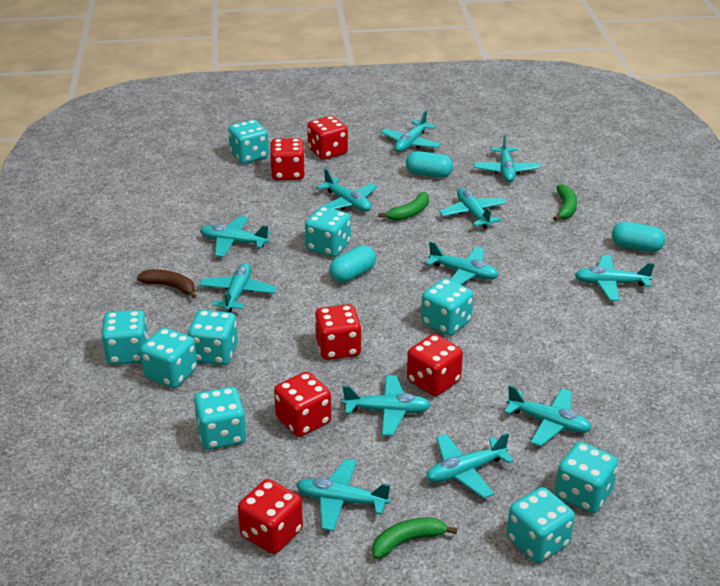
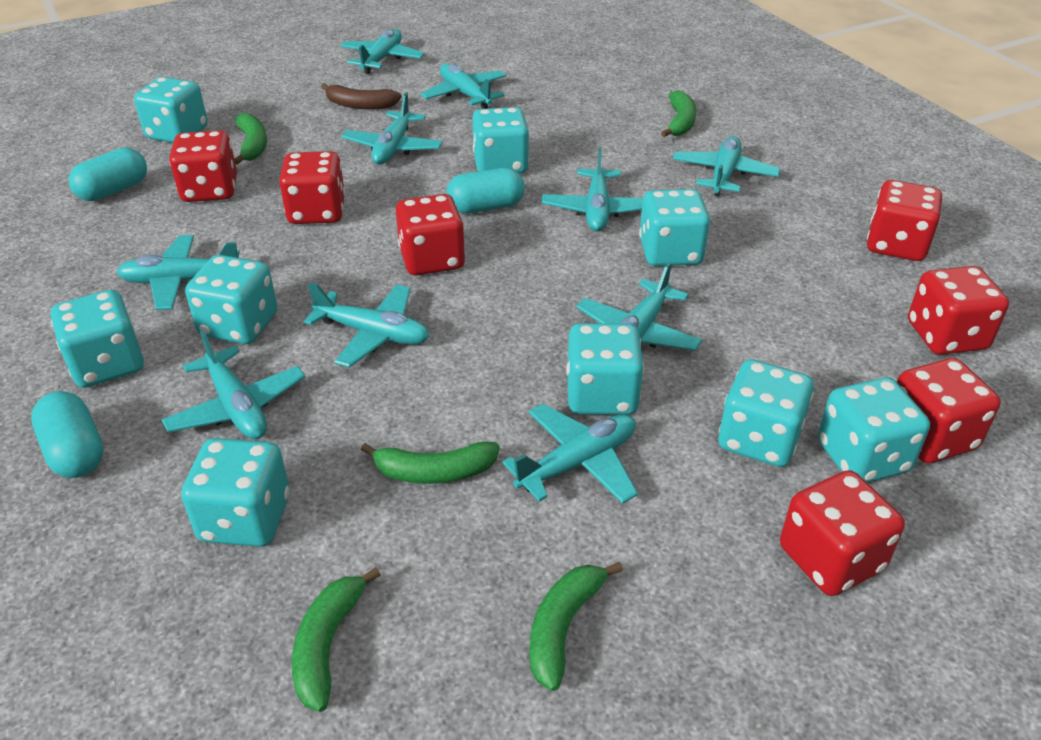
green banana: 3 -> 5
red dice: 6 -> 7
turquoise plane: 12 -> 10

